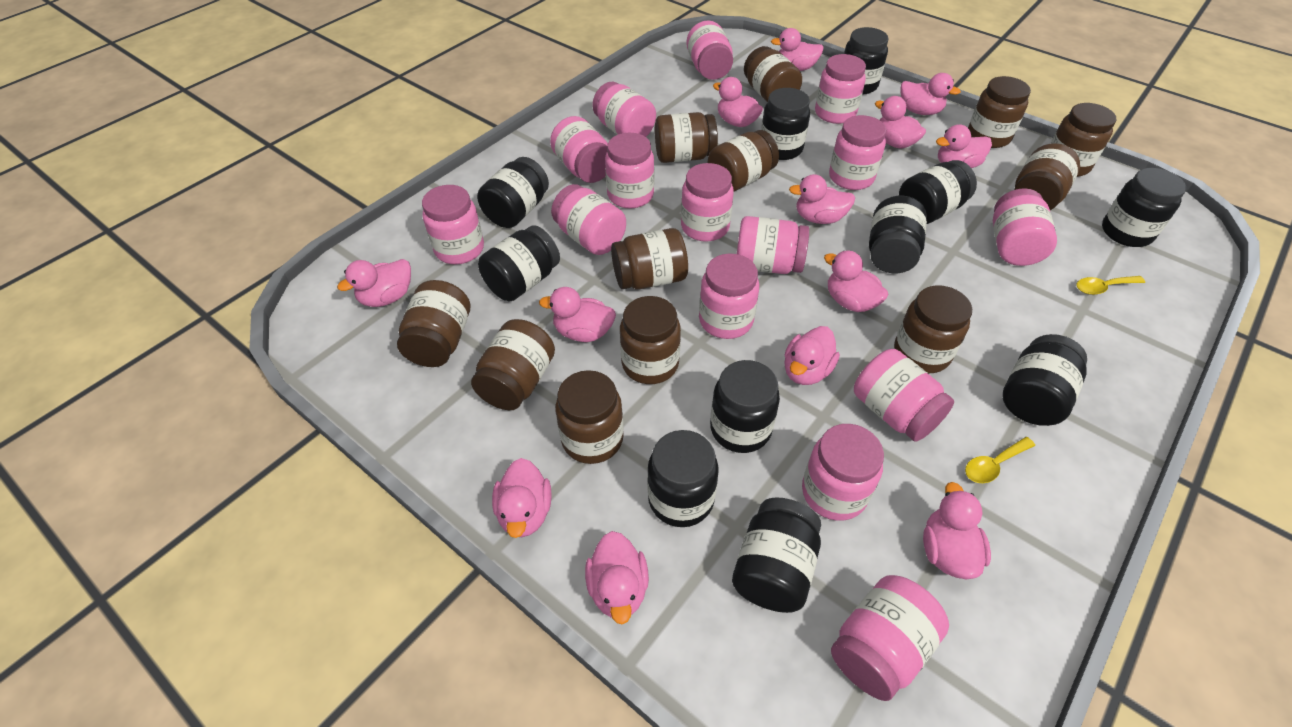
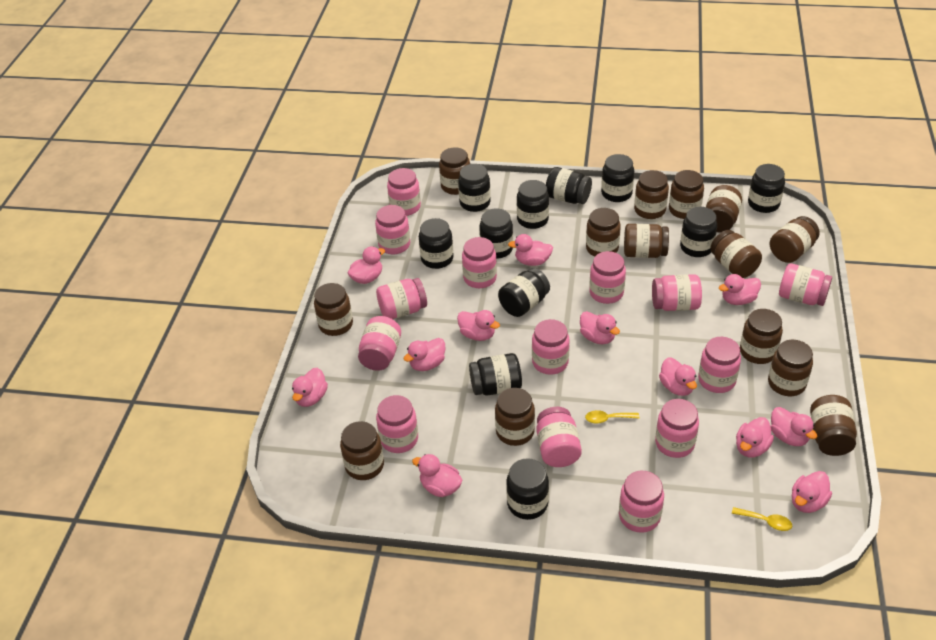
brown jar: 12 -> 14
pink duck: 13 -> 12
pink jar: 15 -> 14

